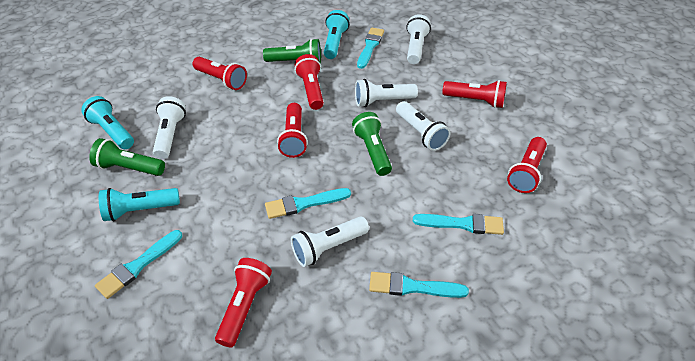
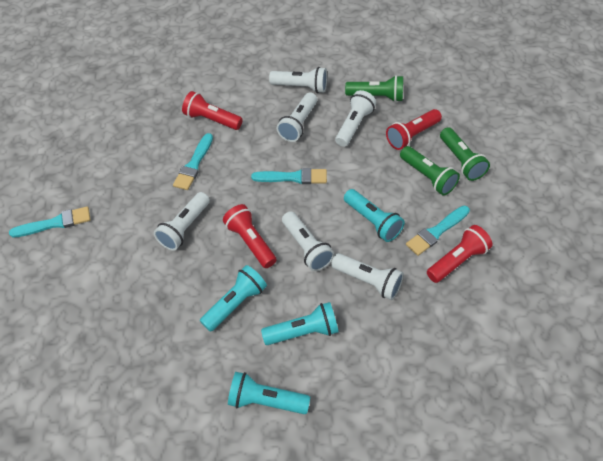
red flashlight: 6 -> 4
turquoise brush: 5 -> 4
turquoise flashlight: 3 -> 4
white flashlight: 5 -> 6

